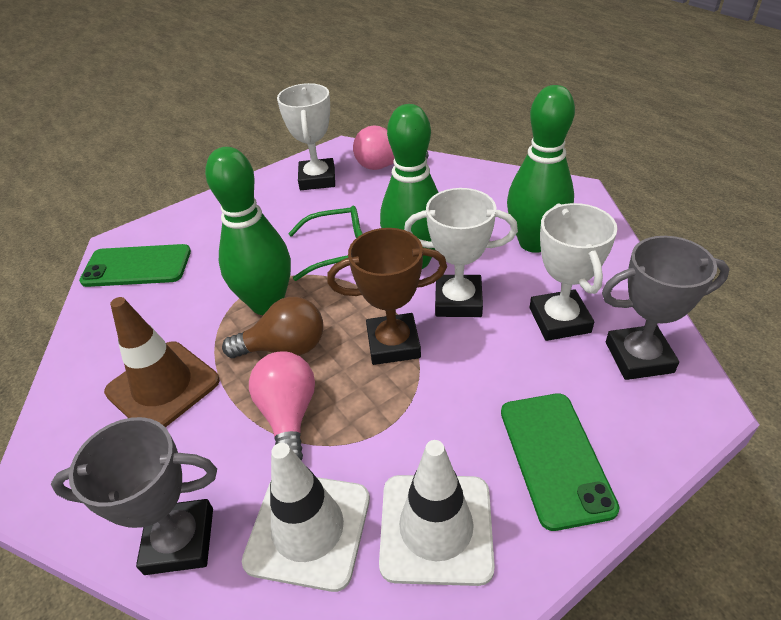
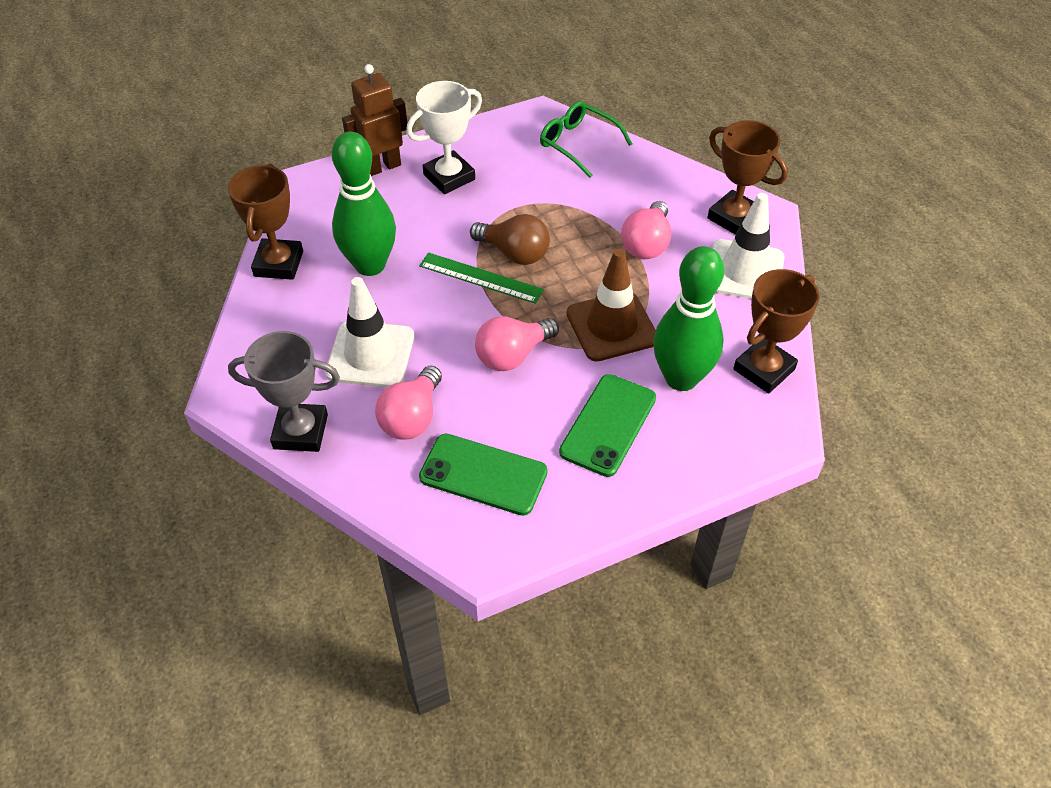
brown robot: 0 -> 1
brown trophy: 1 -> 3
green bowling pin: 3 -> 2
green ruler: 0 -> 1
grey trophy: 2 -> 1
pink light bulb: 2 -> 3
white trophy: 3 -> 1

